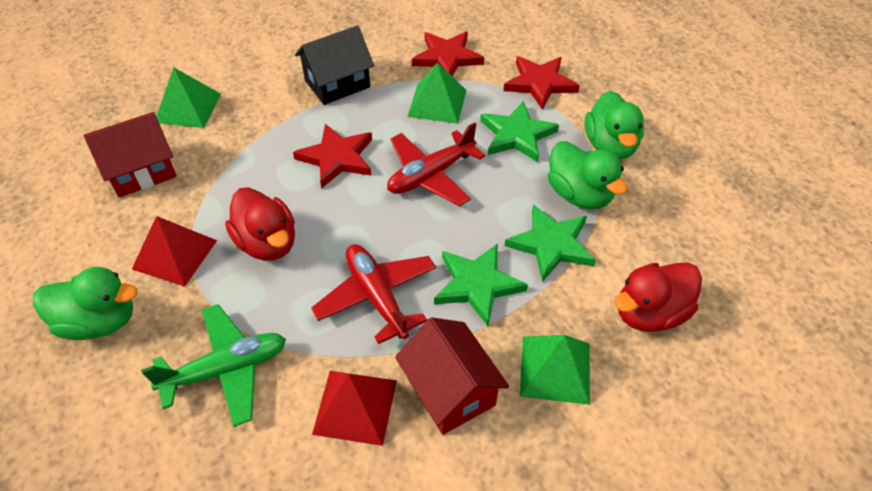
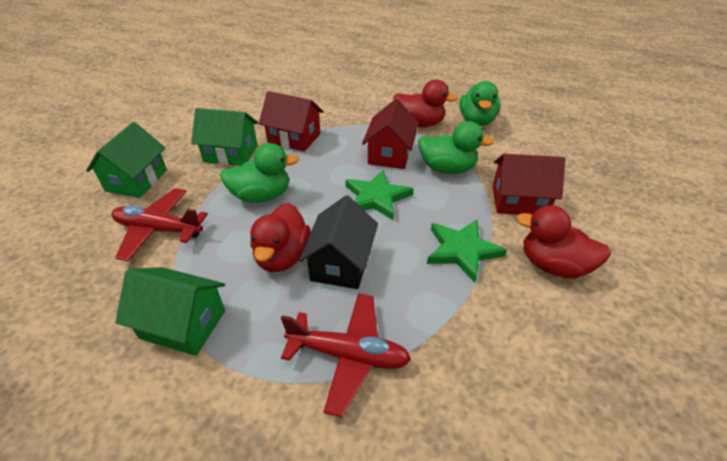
green house: 0 -> 3
green plane: 1 -> 0
green pyramid: 3 -> 0
green star: 3 -> 2
red duck: 2 -> 3
red house: 2 -> 3
red pyramid: 2 -> 0
red star: 3 -> 0

